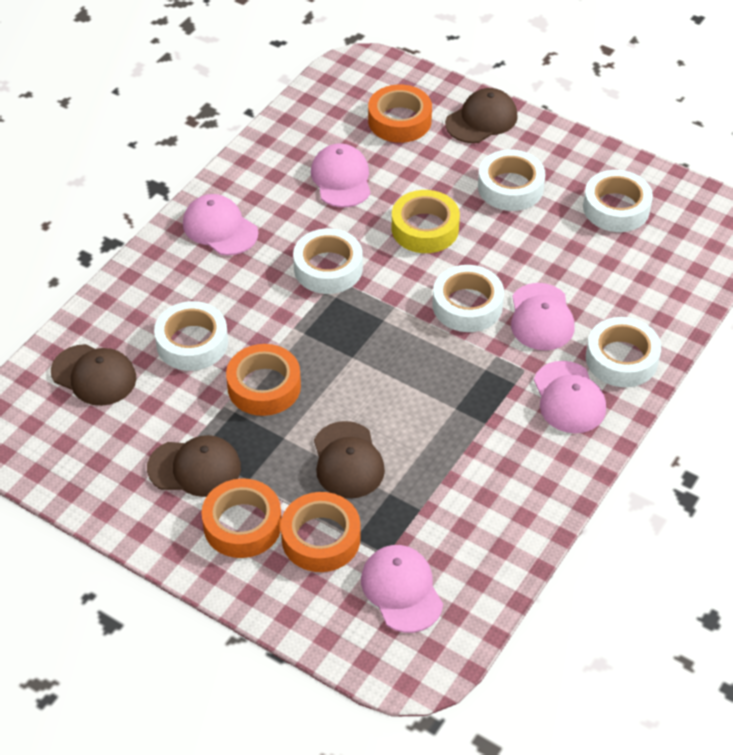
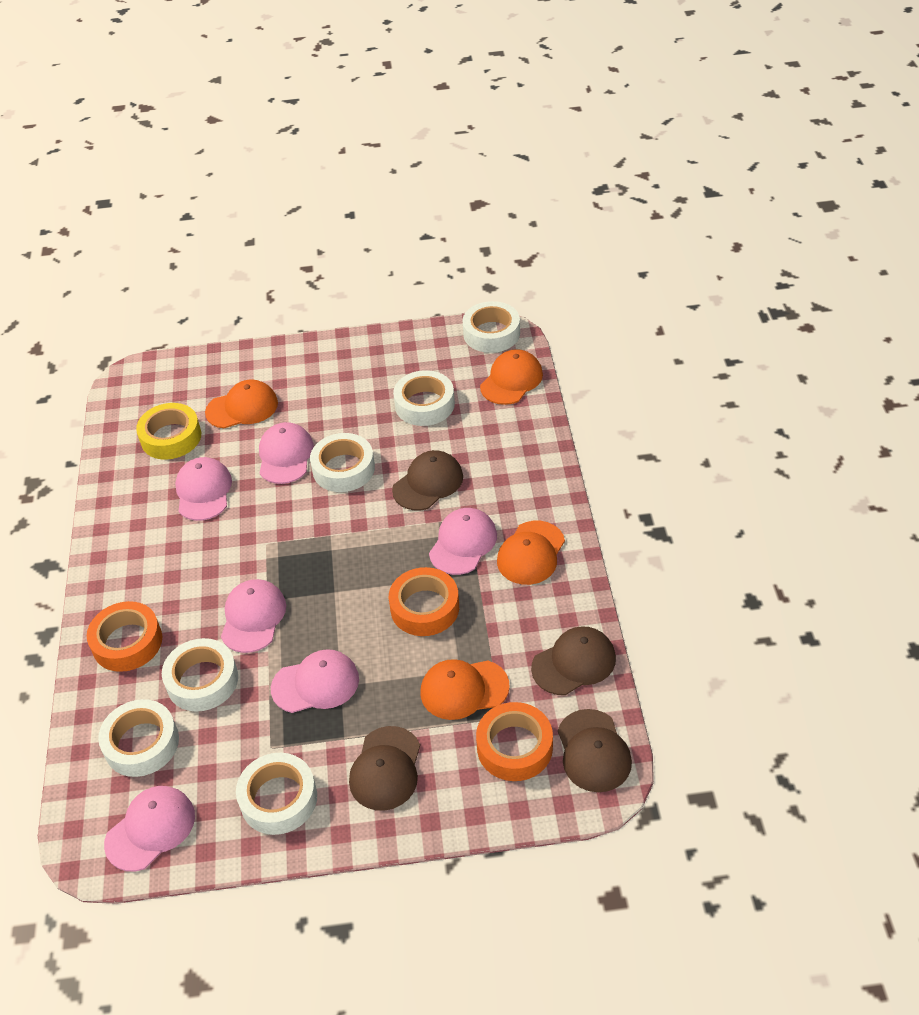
orange cap: 0 -> 4
orange tape: 4 -> 3
pink cap: 5 -> 6

